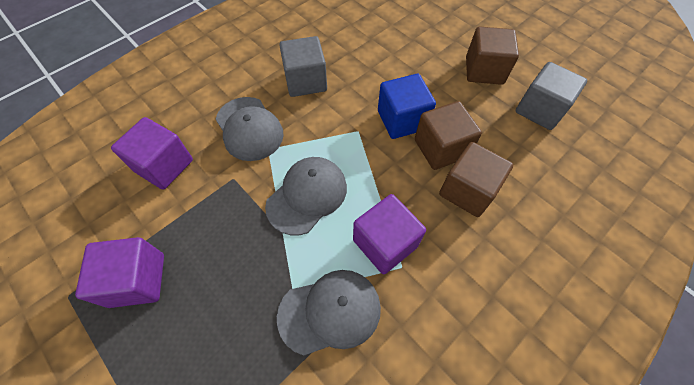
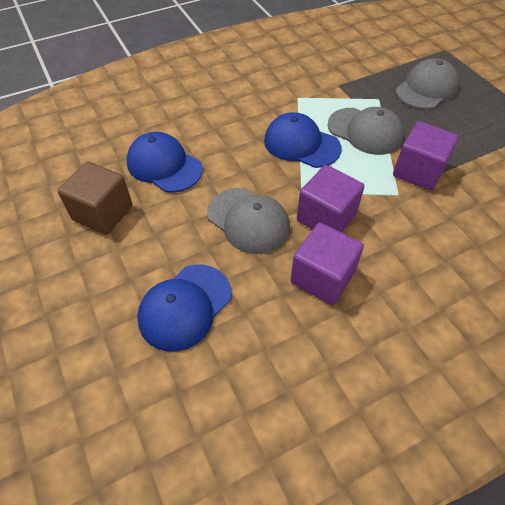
blue cap: 0 -> 3
blue cube: 1 -> 0
brown cube: 3 -> 1
grey cube: 2 -> 0

